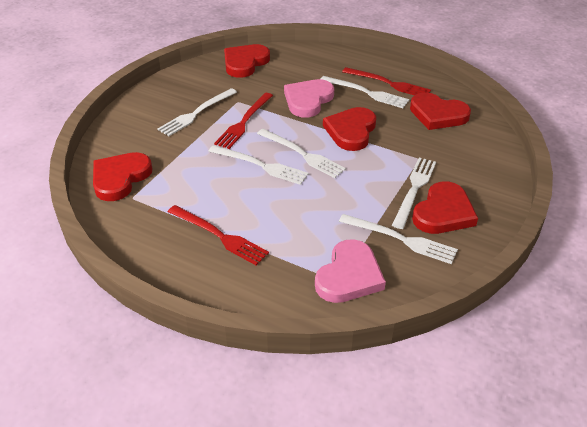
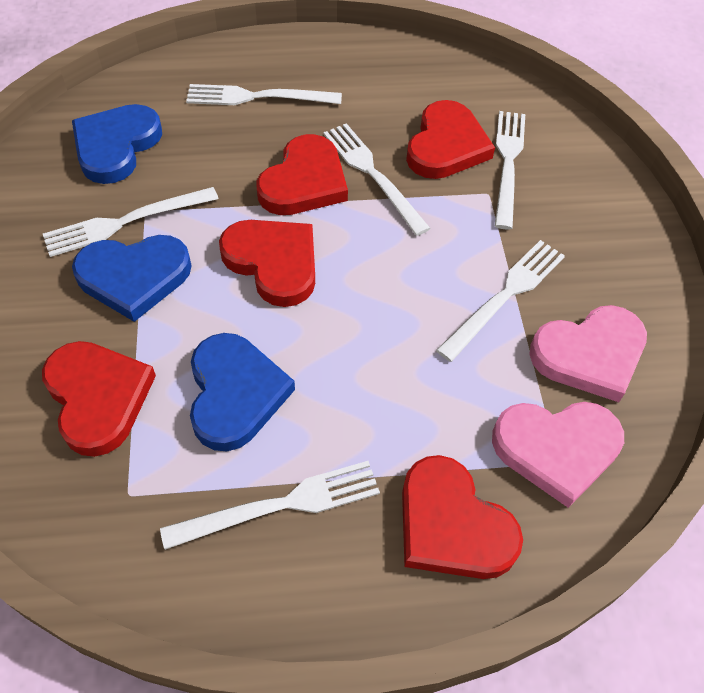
blue heart: 0 -> 3
red fork: 3 -> 0

